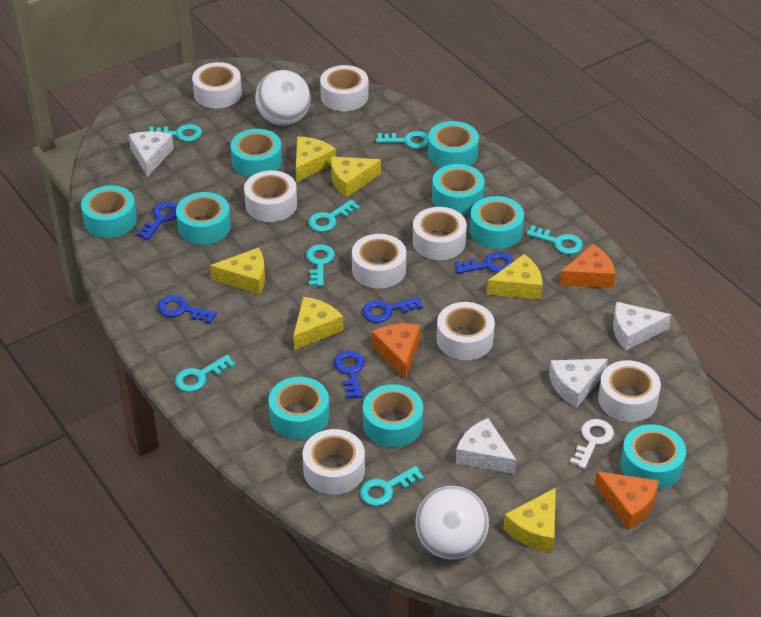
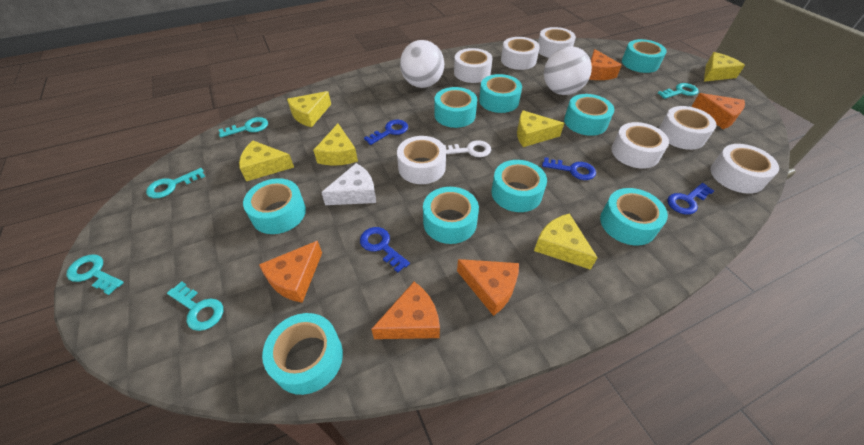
blue key: 5 -> 4
orange cheese: 3 -> 5
turquoise key: 7 -> 5
white cheese: 4 -> 1
white tape: 8 -> 7

